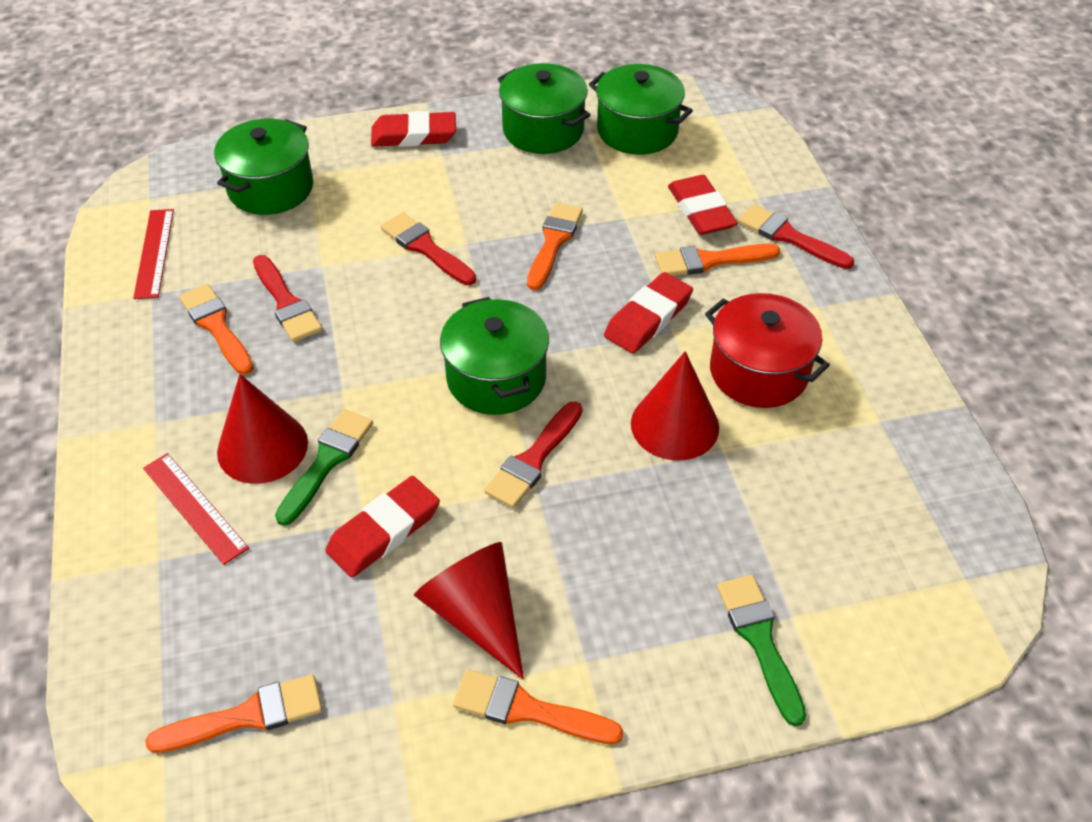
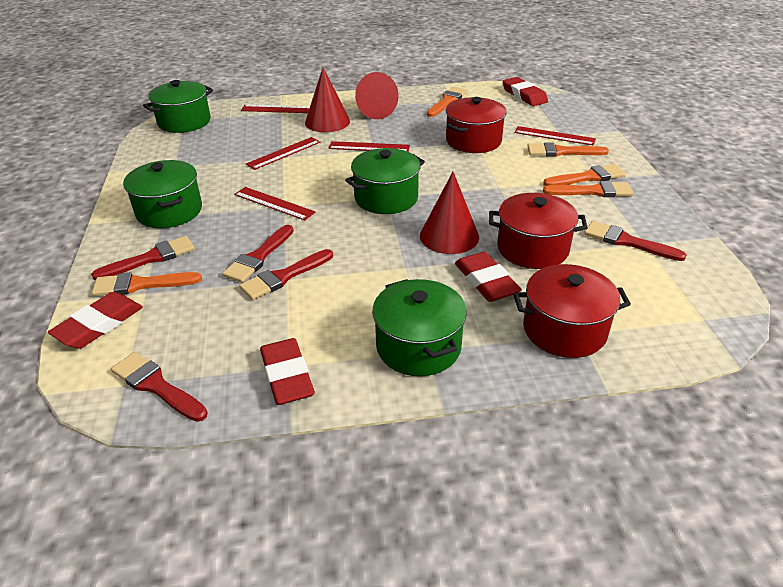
green brush: 2 -> 0
red brush: 4 -> 5
red pot: 1 -> 3
red ruler: 2 -> 5

